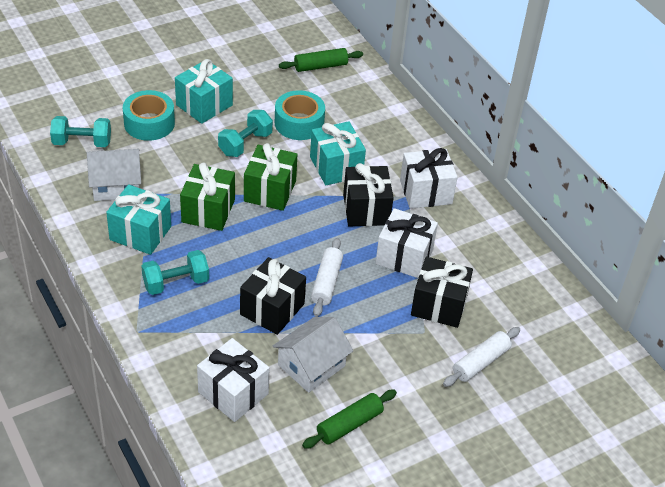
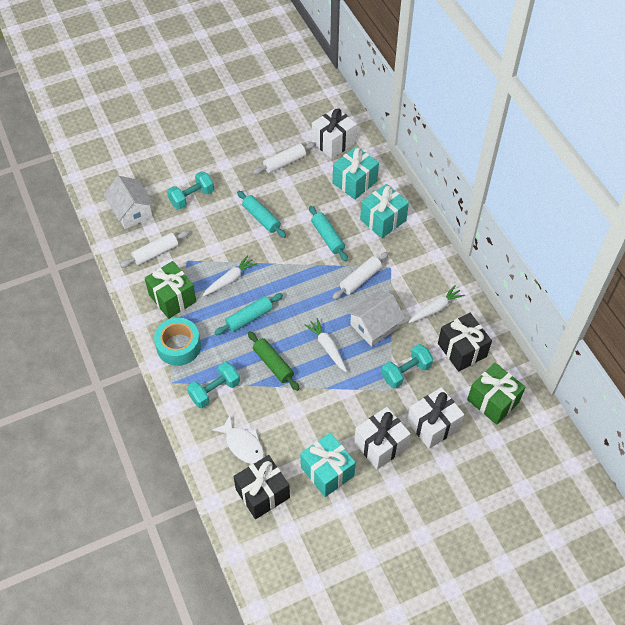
black gift: 3 -> 2
green rolling pin: 2 -> 1
turquoise rolling pin: 0 -> 3
turquoise tape: 2 -> 1
white carrot: 0 -> 3
white fish: 0 -> 1
white rolling pin: 2 -> 3

